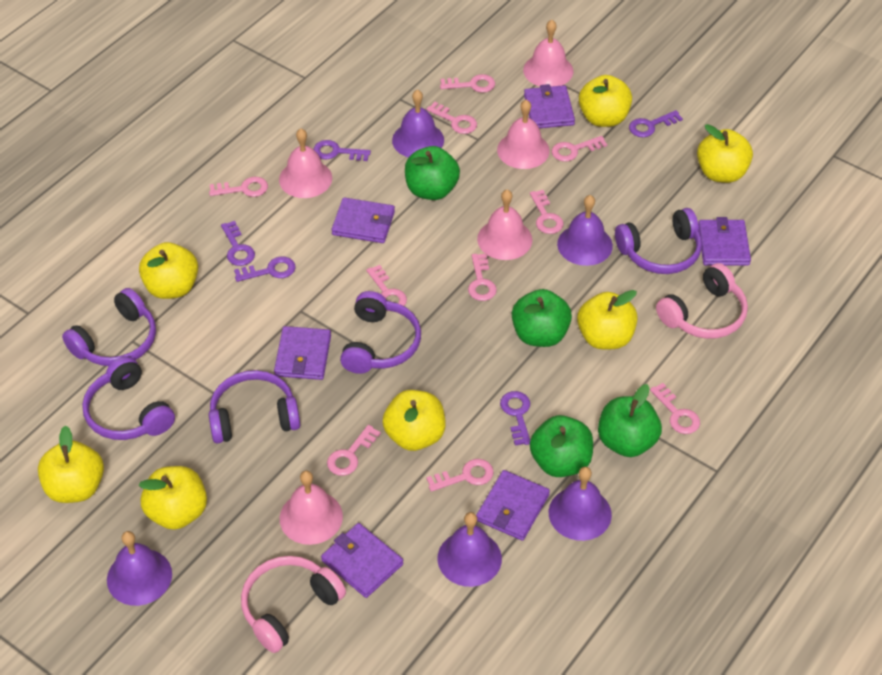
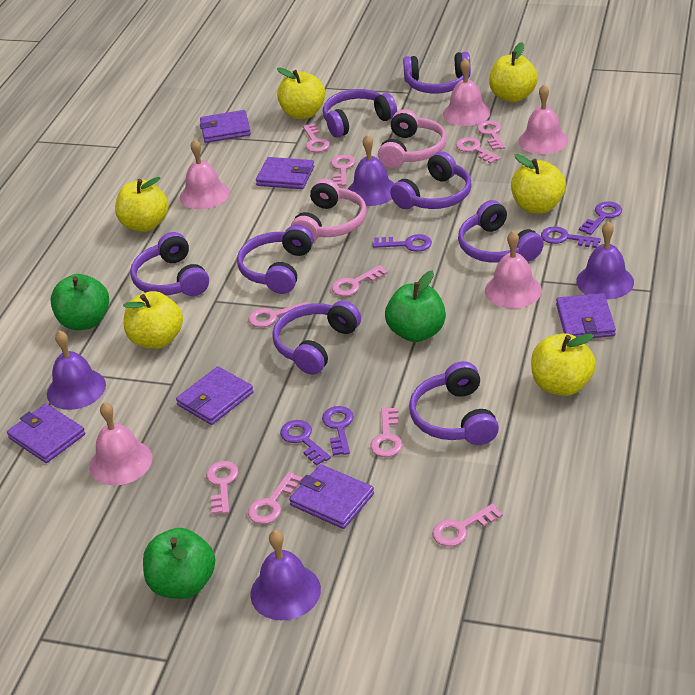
green apple: 4 -> 3
purple bell: 5 -> 4
purple headphones: 5 -> 8
yellow apple: 7 -> 6

